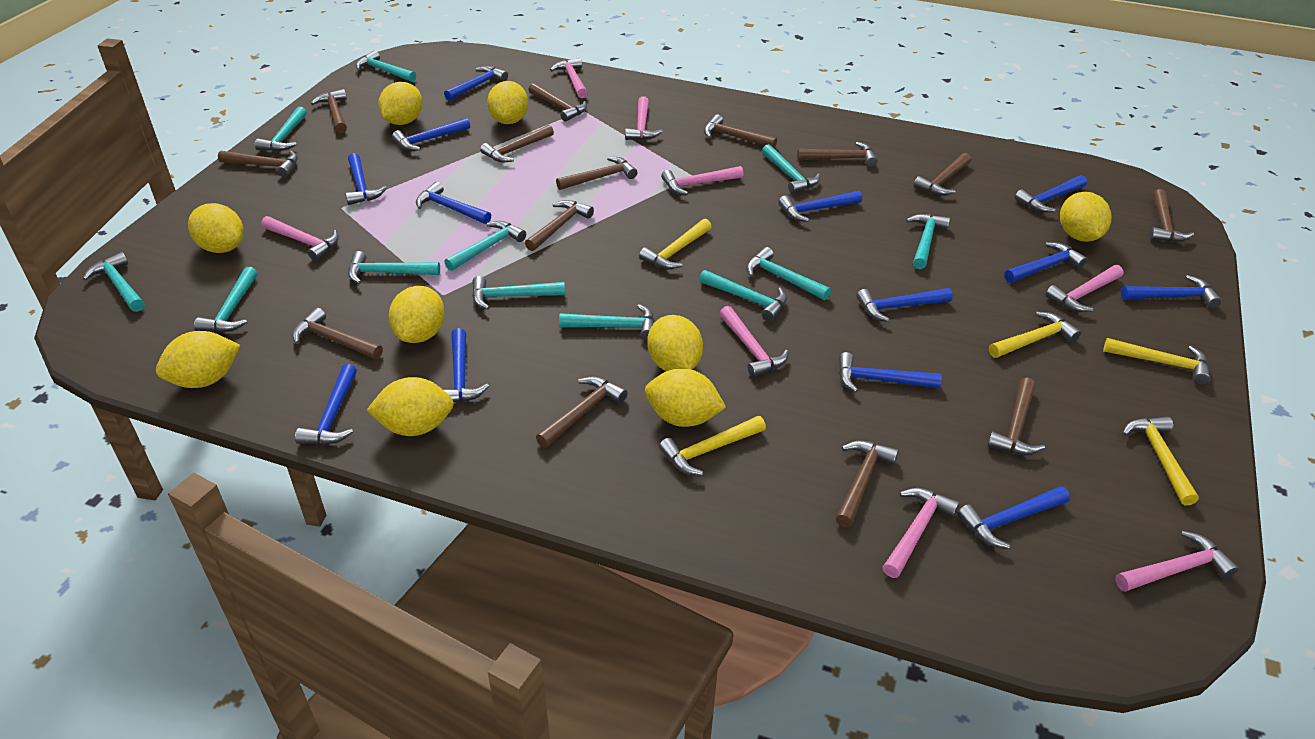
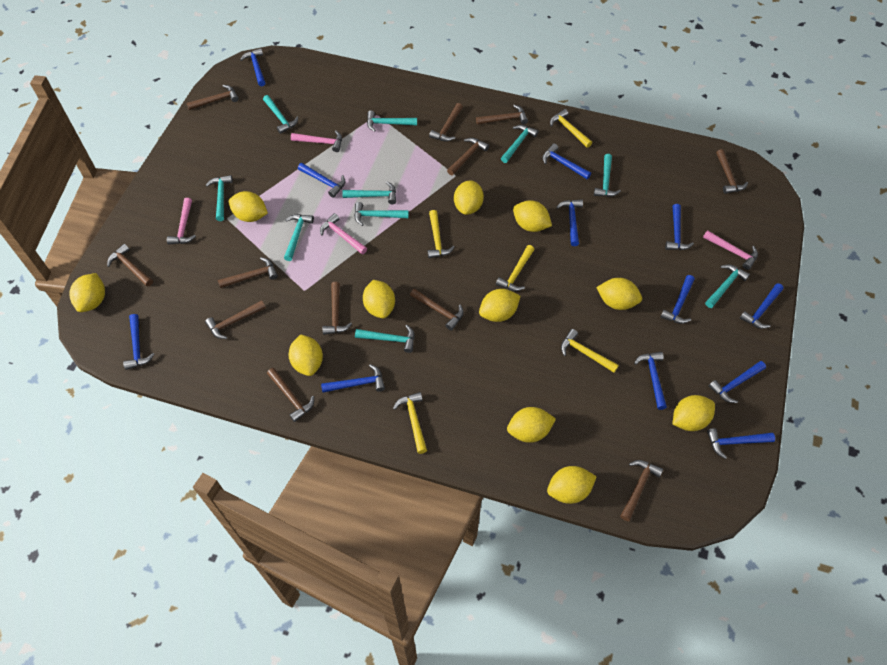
blue hammer: 13 -> 12
brown hammer: 14 -> 12
pink hammer: 8 -> 4
turquoise hammer: 12 -> 10
yellow lemon: 9 -> 11

